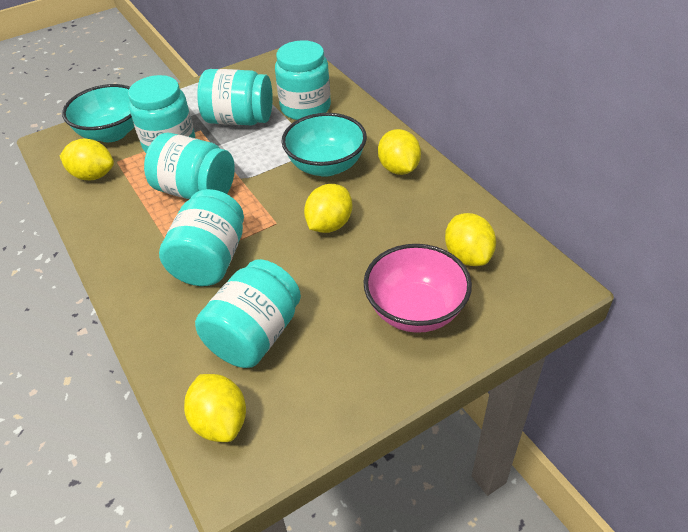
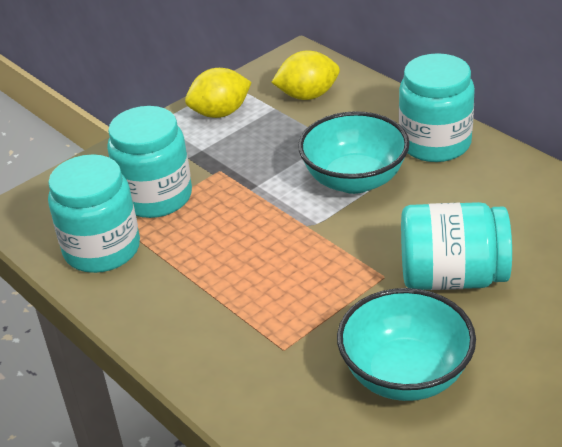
pink bowl: 1 -> 0
turquoise jar: 6 -> 4
yellow lemon: 5 -> 2

